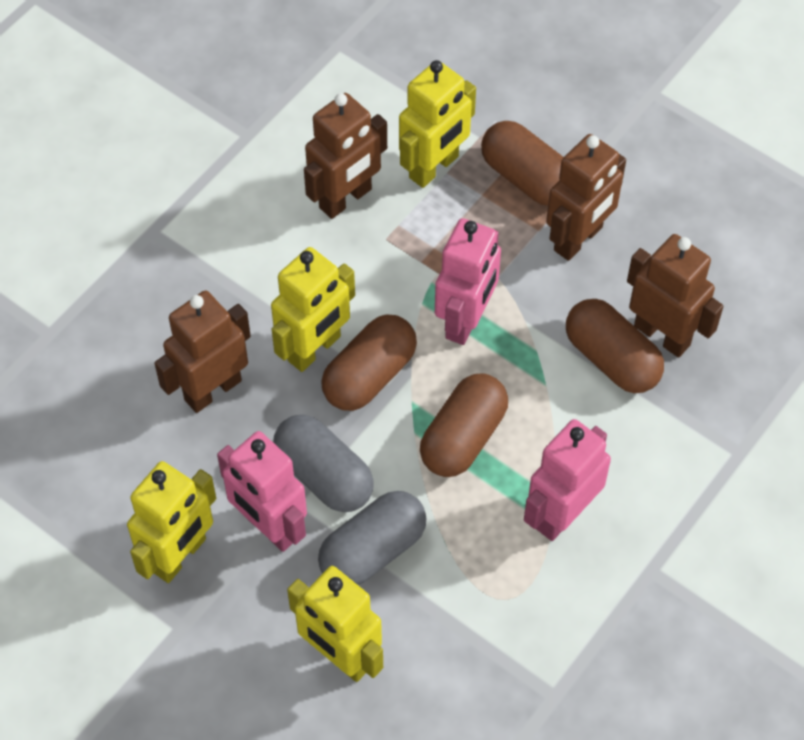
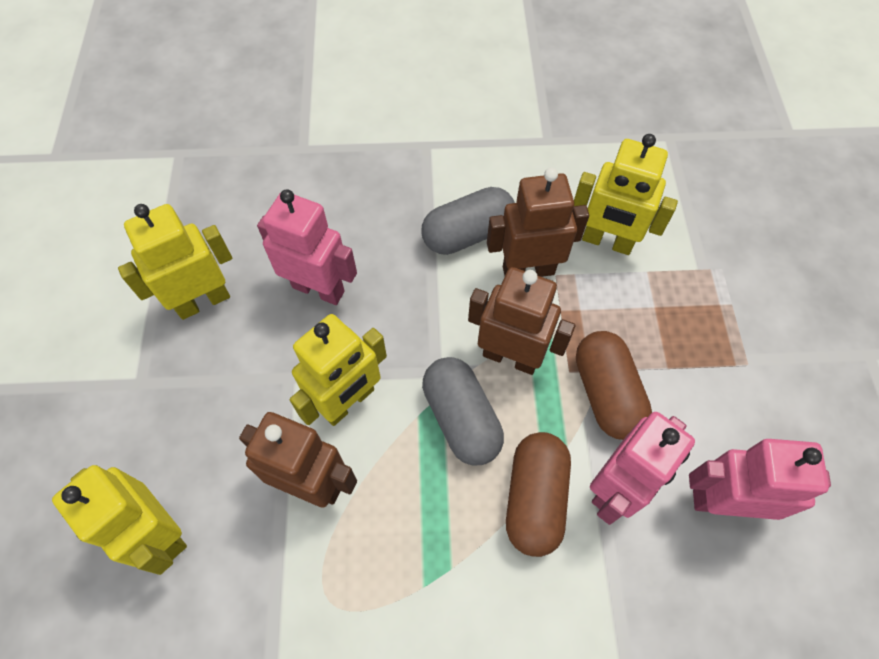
brown capsule: 4 -> 2
brown robot: 4 -> 3

